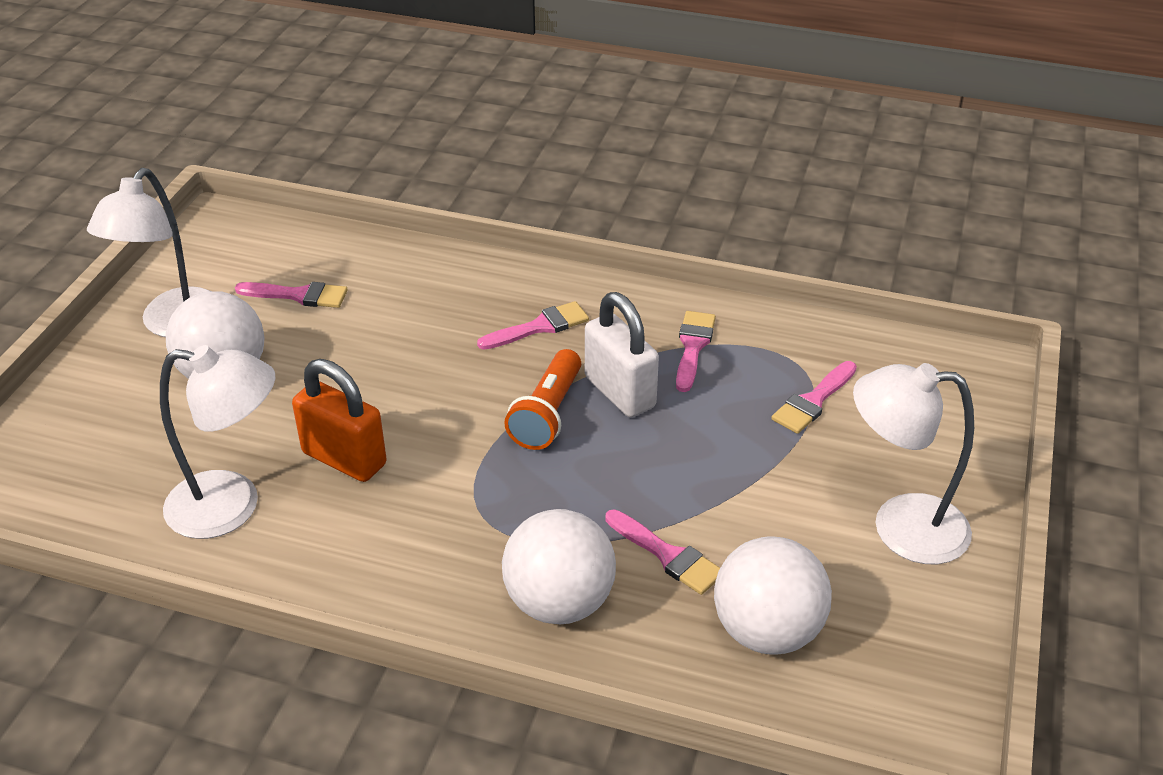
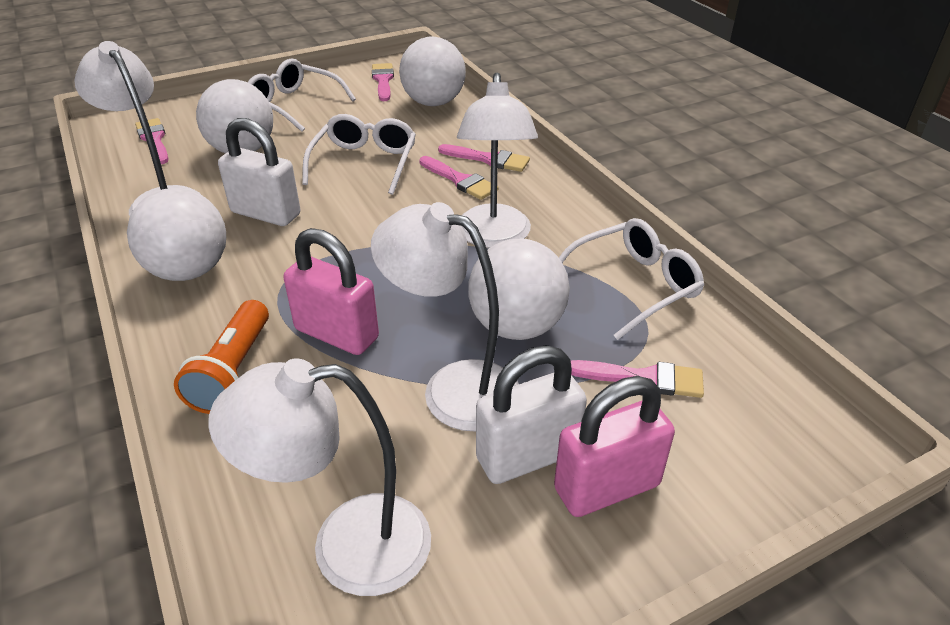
orange padlock: 1 -> 0
pink padlock: 0 -> 2
white ball: 3 -> 4
white glasses: 0 -> 3
white lamp: 3 -> 4
white padlock: 1 -> 2

